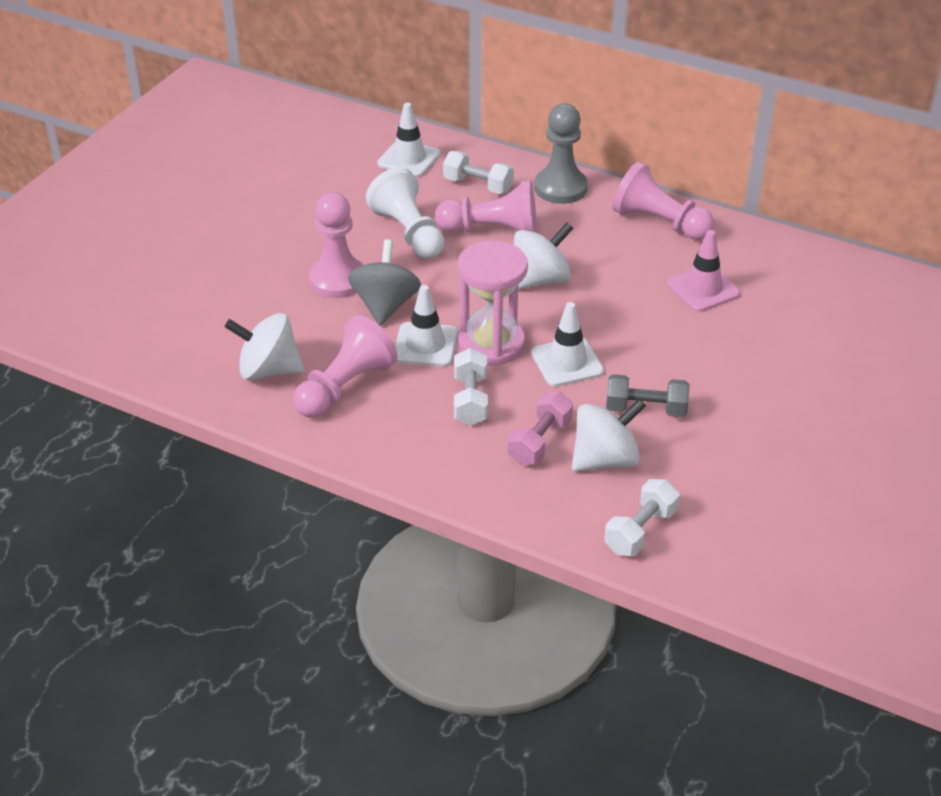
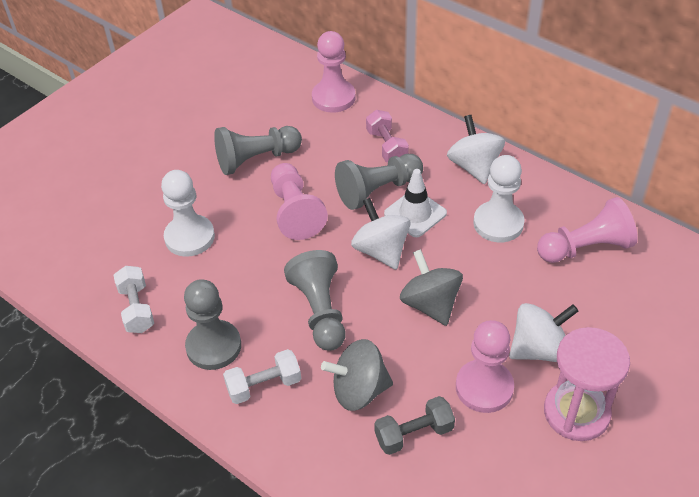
grey pawn: 1 -> 4
grey spinning top: 1 -> 2
pink traffic cone: 1 -> 0
white dumbbell: 3 -> 2
white pawn: 1 -> 2
white traffic cone: 3 -> 1

